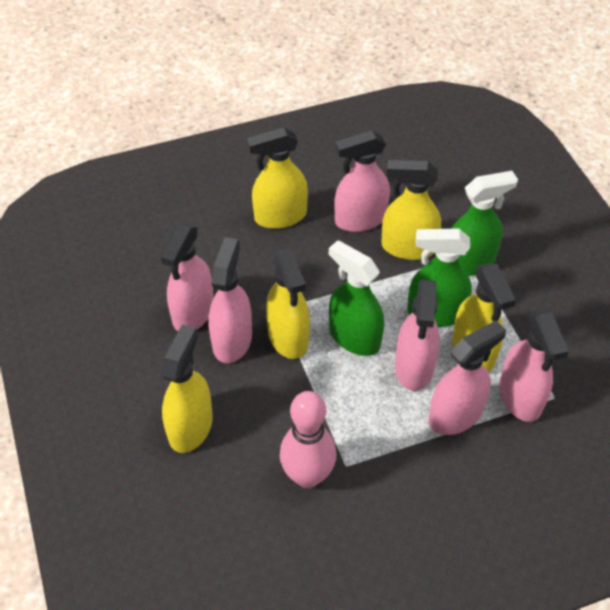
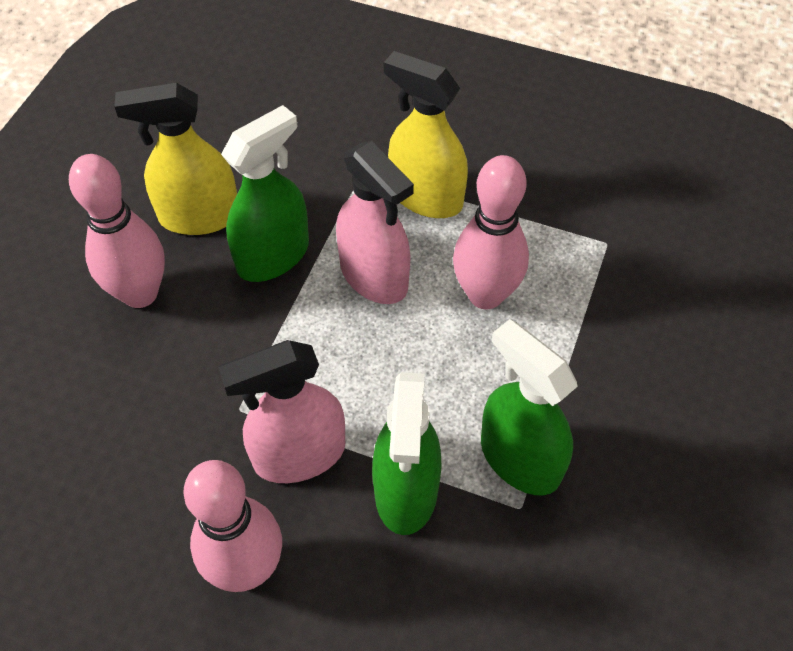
pink bowling pin: 1 -> 3
pink spray bottle: 6 -> 2
yellow spray bottle: 5 -> 2

